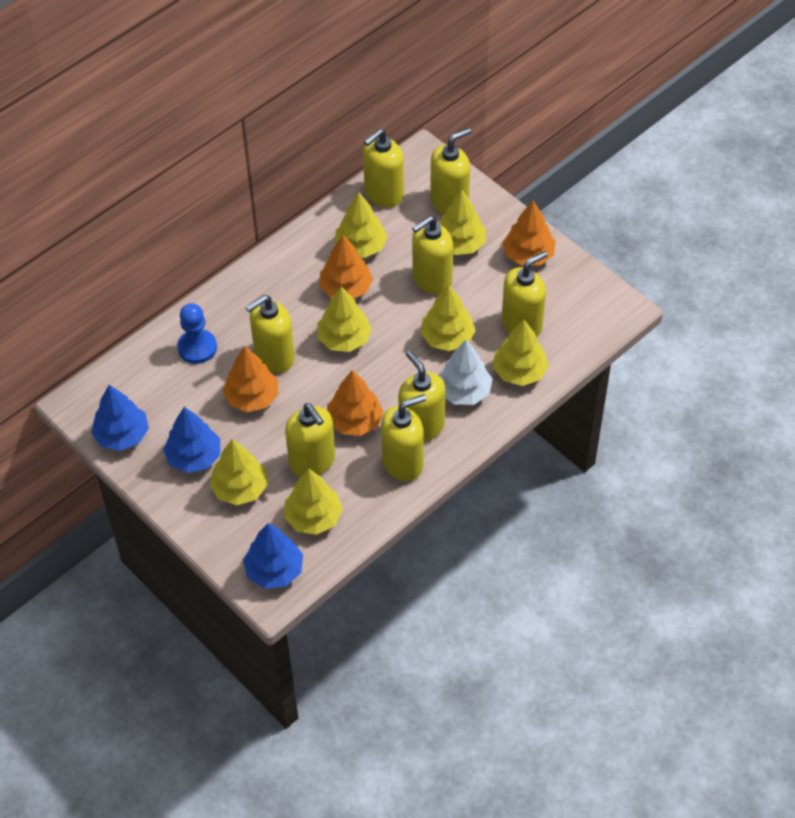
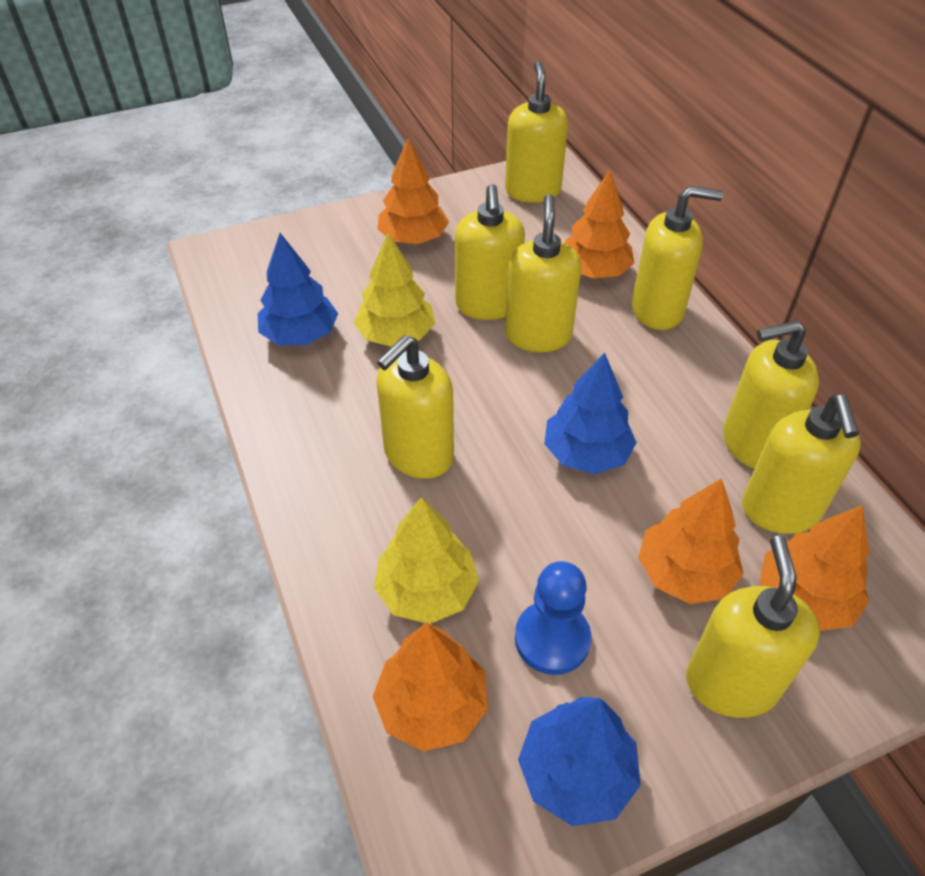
orange tree: 4 -> 5
white tree: 1 -> 0
yellow tree: 7 -> 2

